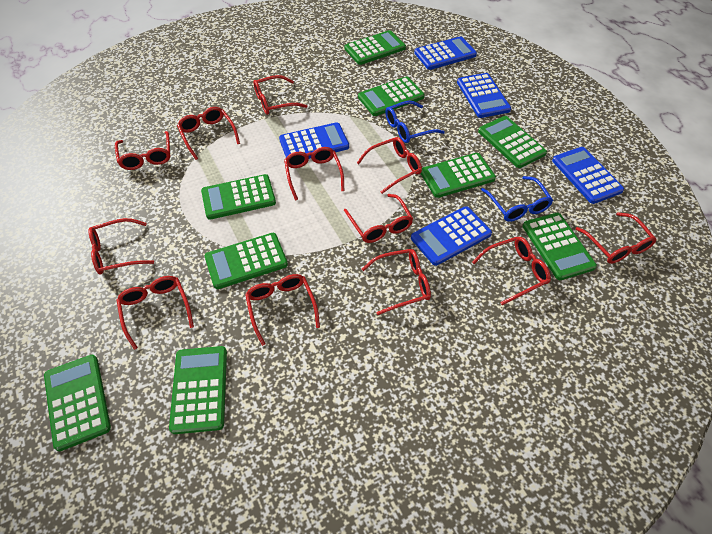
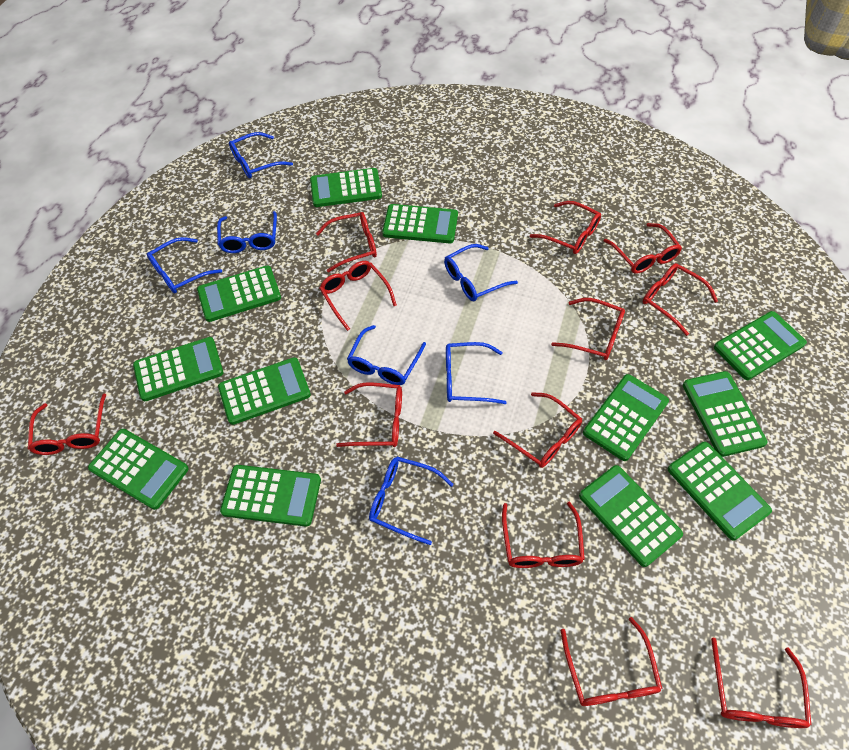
blue calculator: 5 -> 0
blue glasses: 2 -> 7
green calculator: 9 -> 12

